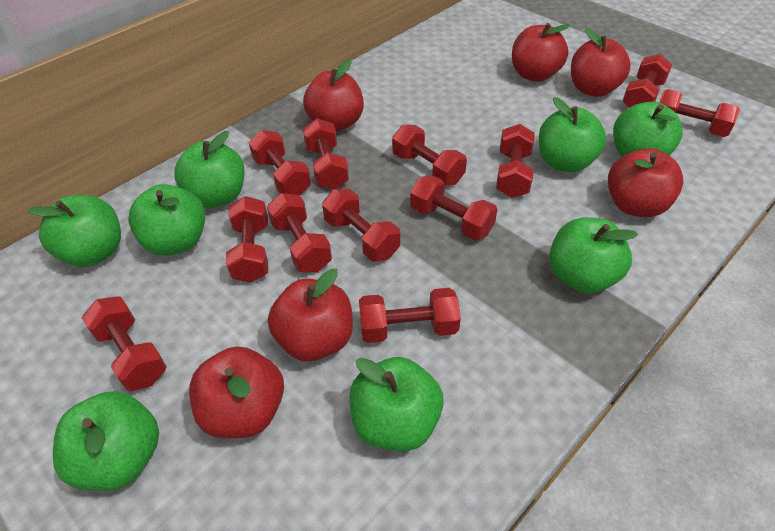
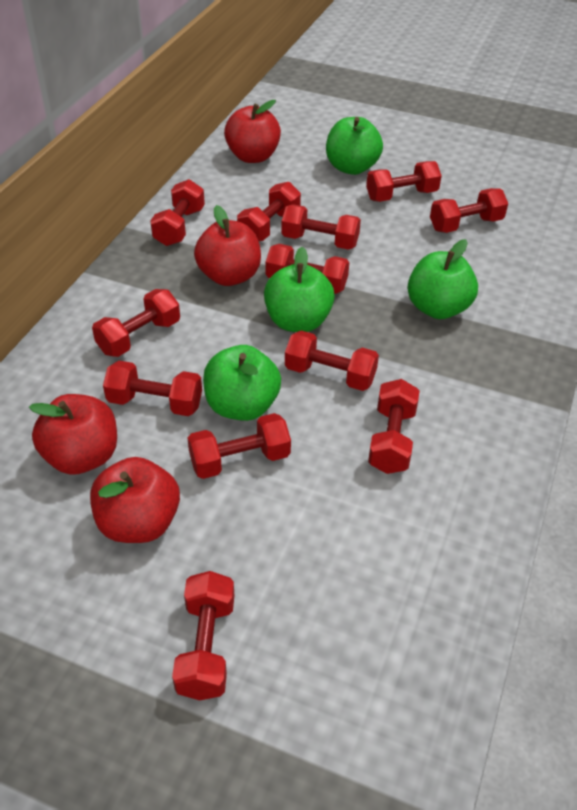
green apple: 8 -> 4
red apple: 6 -> 4

